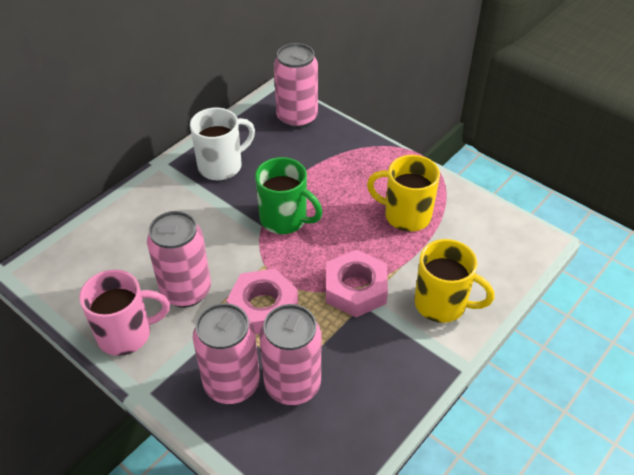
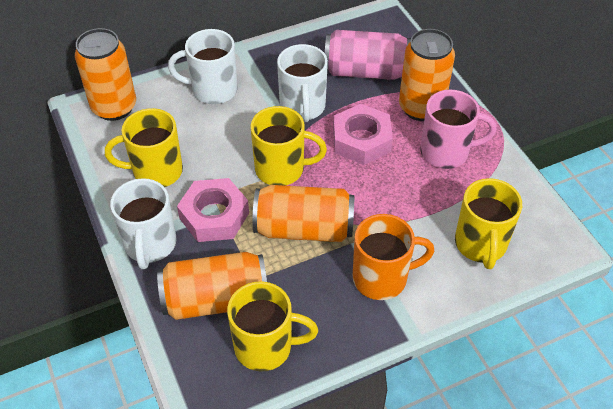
green mug: 1 -> 0
orange can: 0 -> 4
orange mug: 0 -> 1
pink can: 4 -> 1
white mug: 1 -> 3
yellow mug: 2 -> 4

